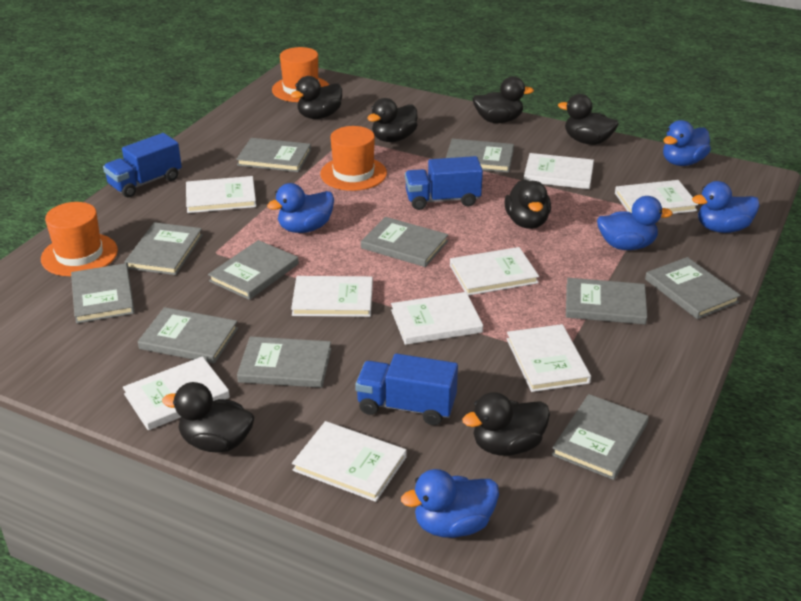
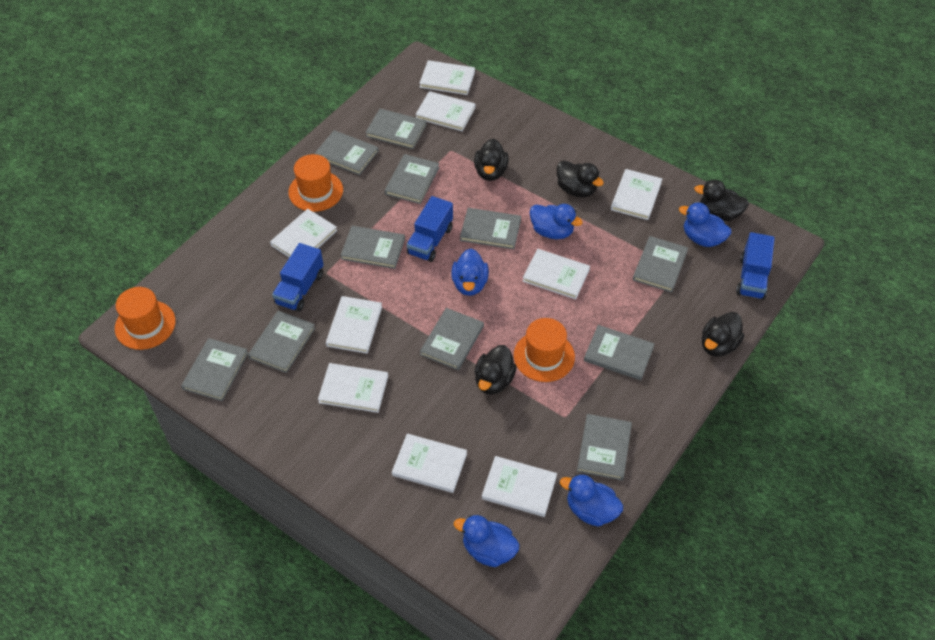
black duck: 7 -> 5

